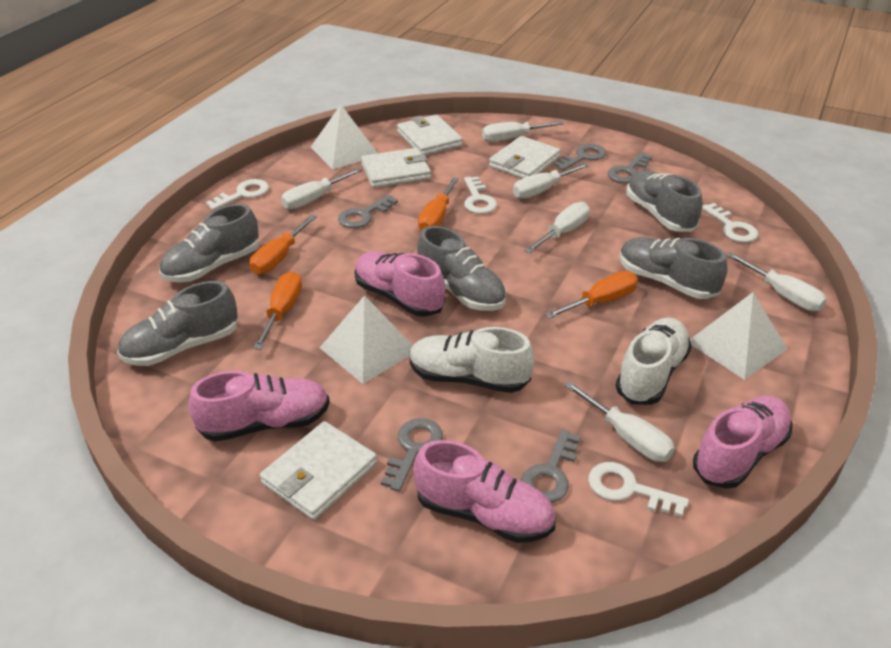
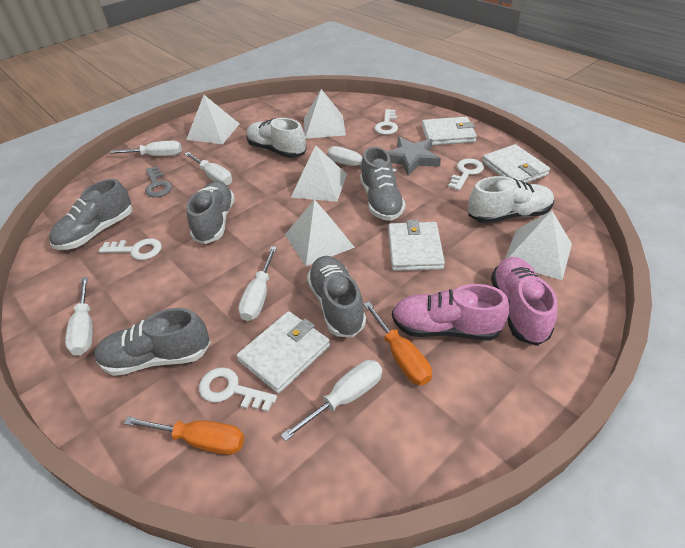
grey key: 5 -> 1
grey star: 0 -> 1
orange screwdriver: 4 -> 2
pink shoe: 4 -> 2
white pyramid: 3 -> 5

